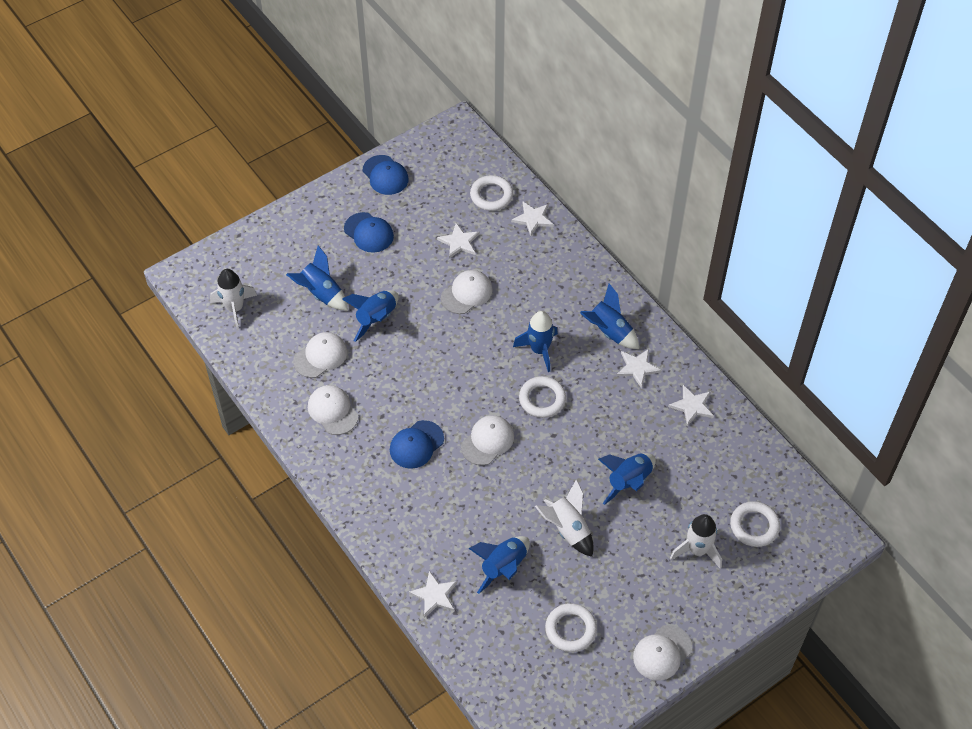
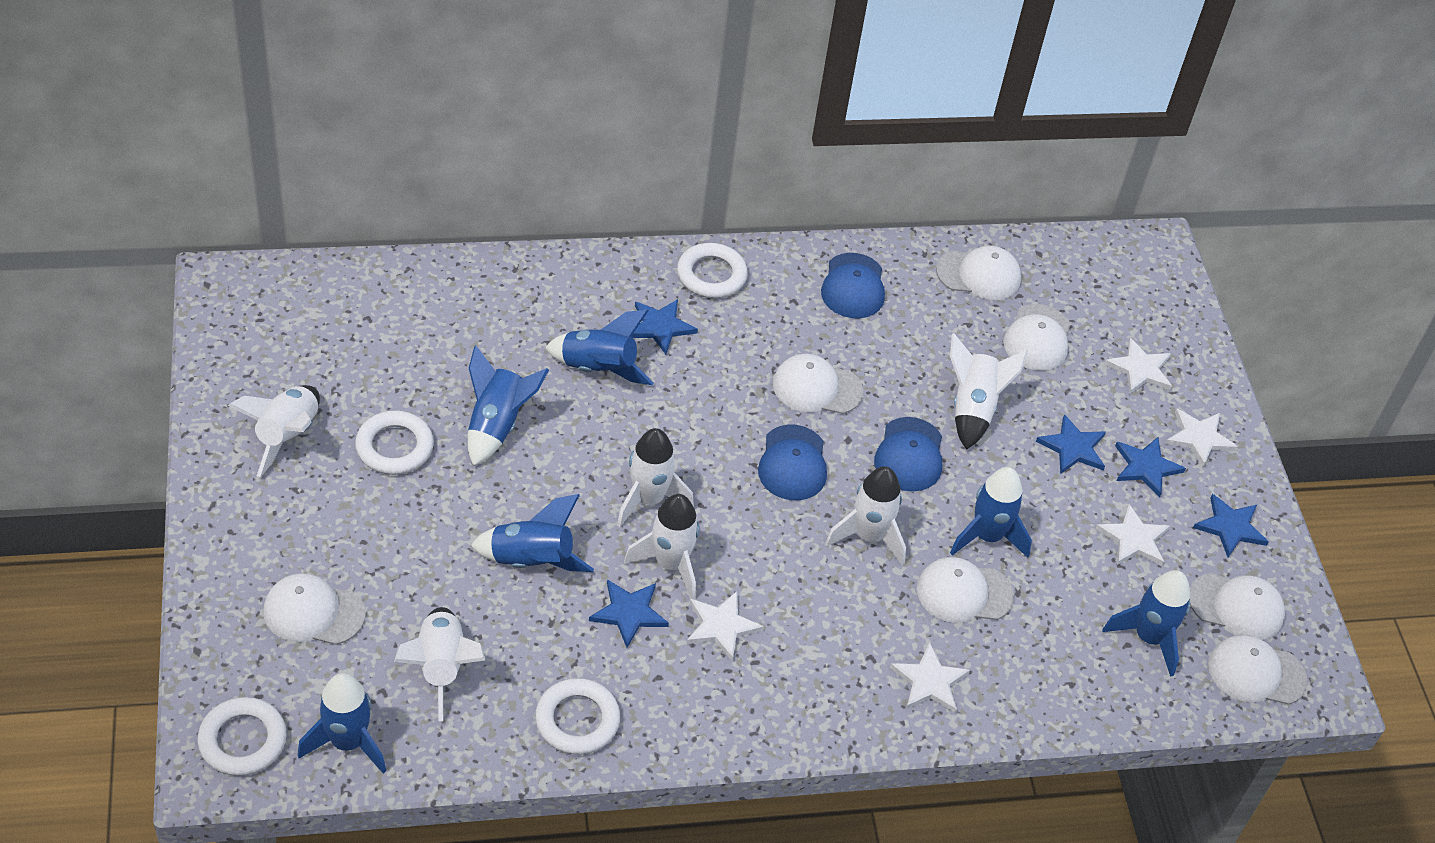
blue star: 0 -> 5
white cap: 5 -> 7
white rocket: 3 -> 6

